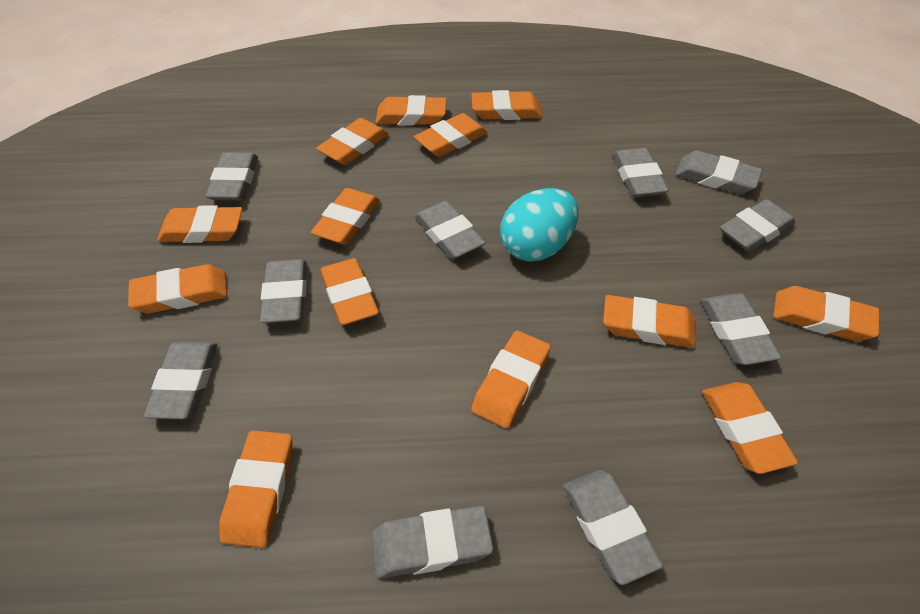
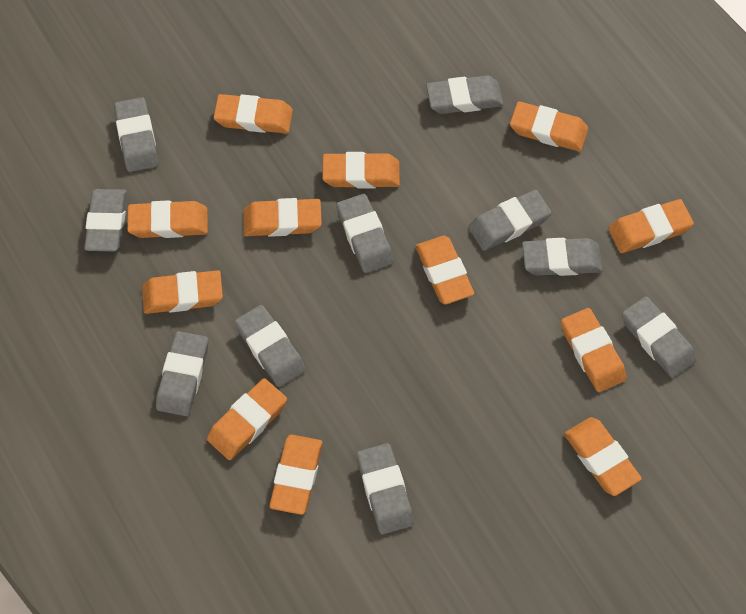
orange eraser: 13 -> 12
turquoise egg: 1 -> 0

